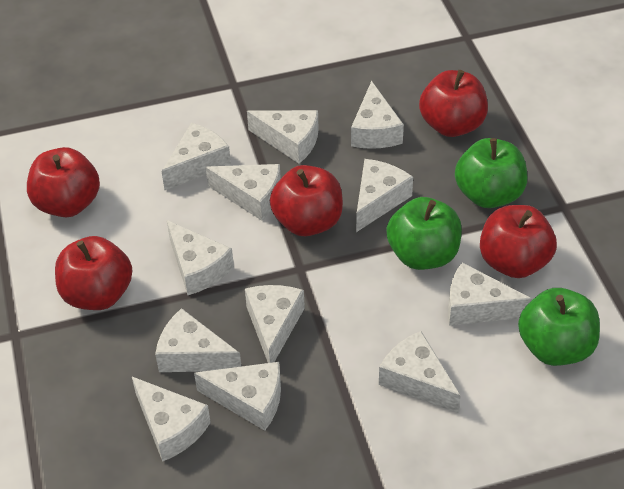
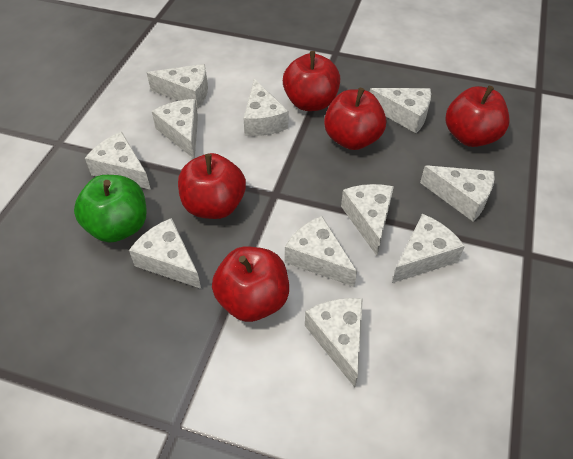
green apple: 3 -> 1
white cheese: 12 -> 11

